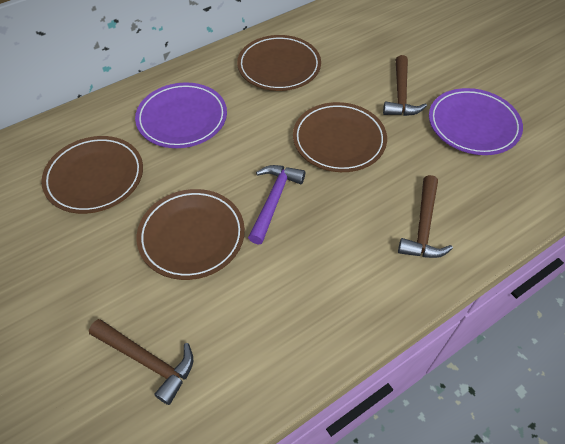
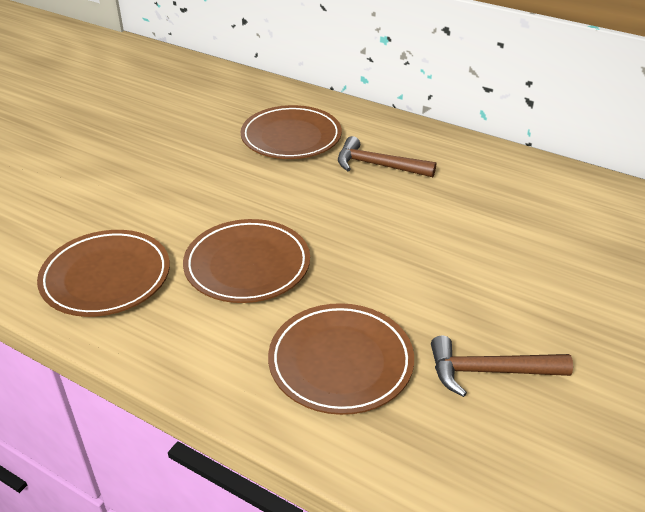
brown hammer: 3 -> 2
purple hammer: 1 -> 0
purple plate: 2 -> 0

